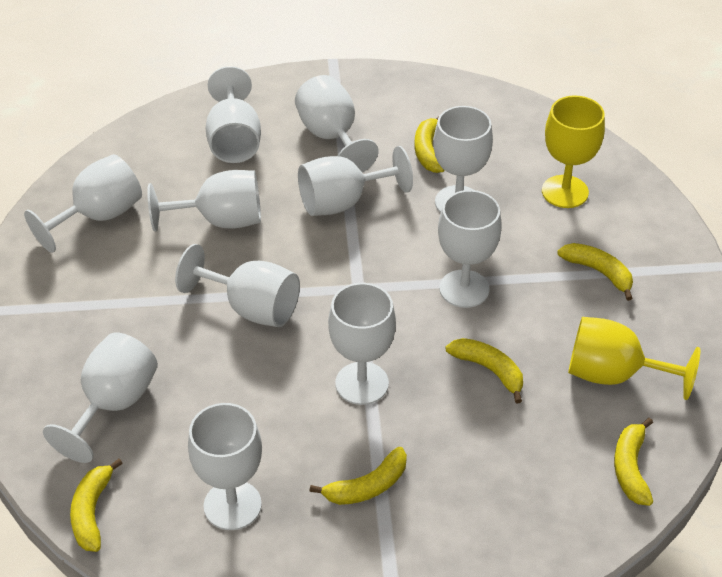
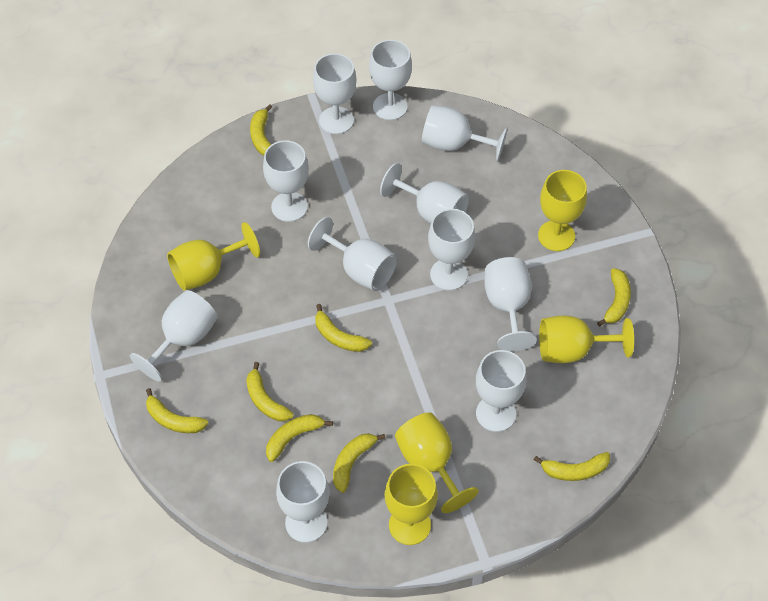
yellow banana: 6 -> 8
yellow goblet: 2 -> 5

